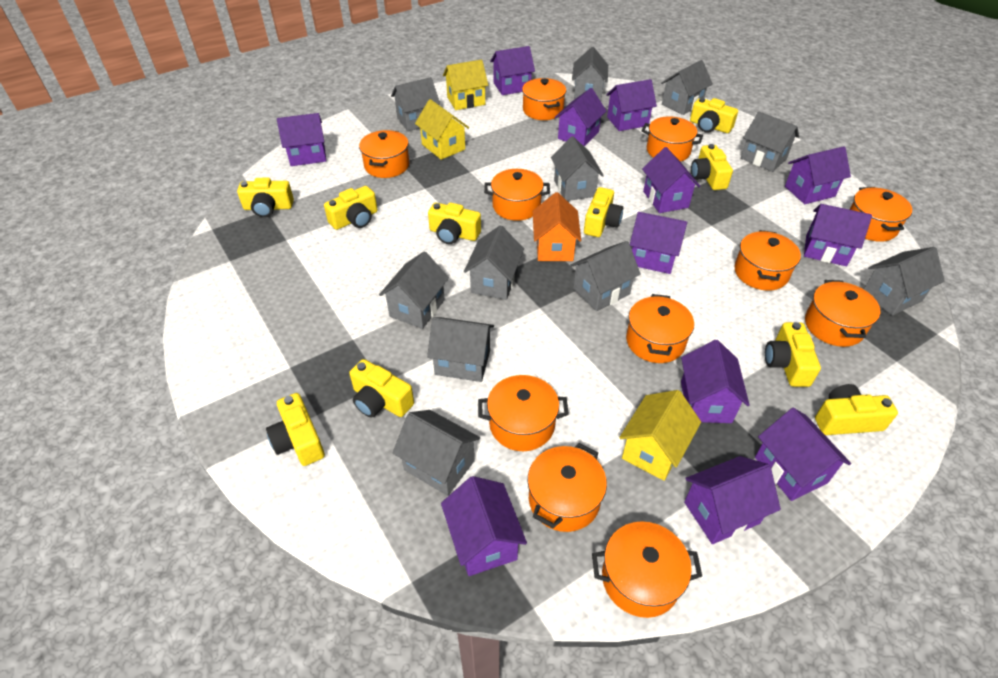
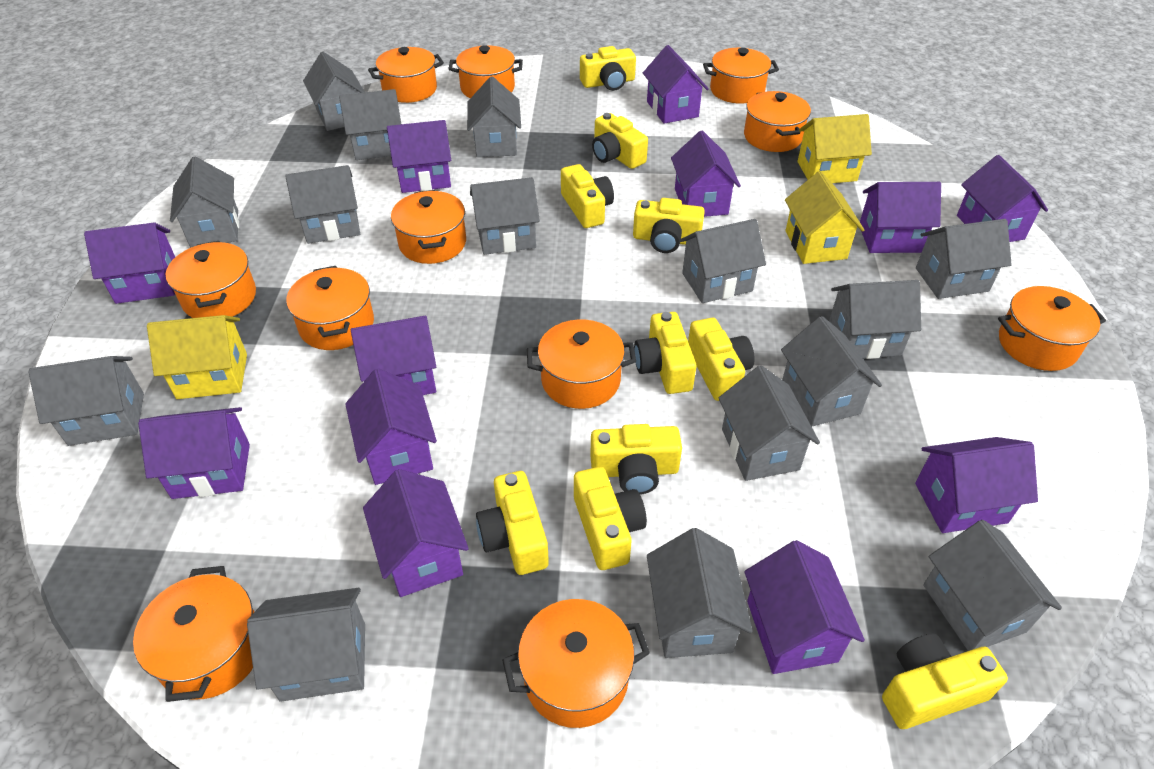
grey house: 11 -> 15
orange house: 1 -> 0

